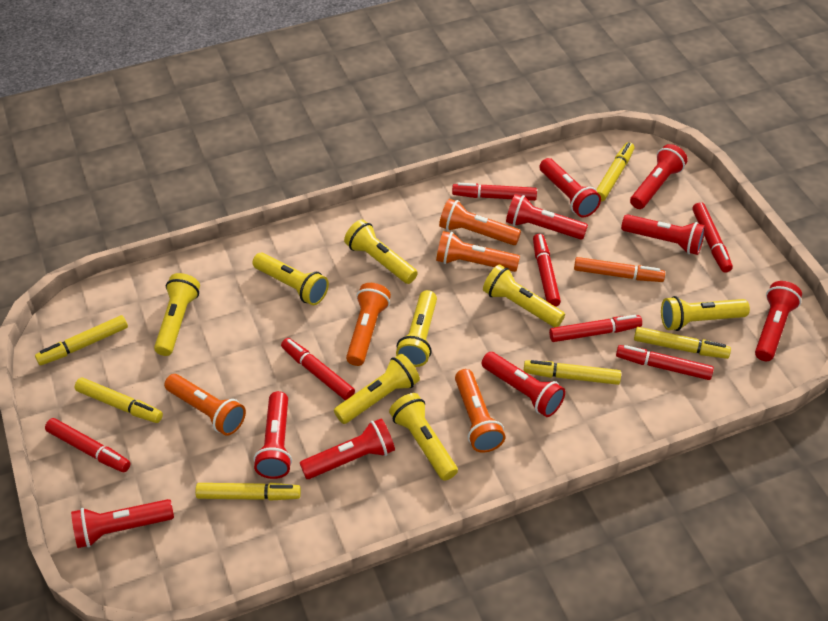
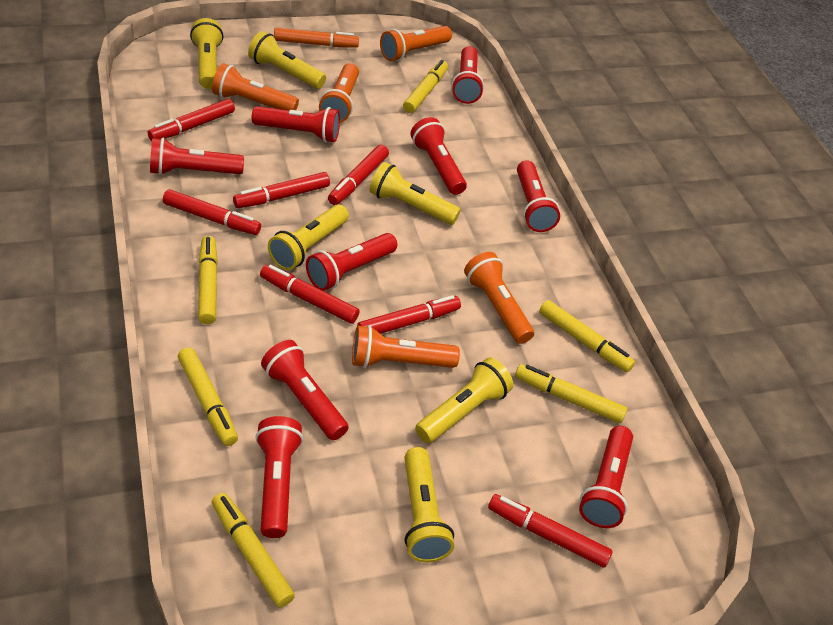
yellow flashlight: 8 -> 6

